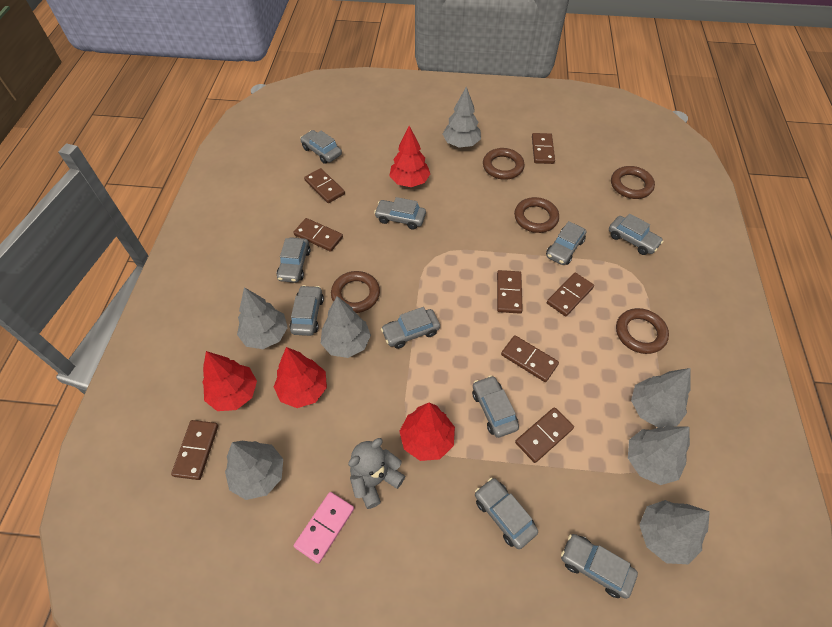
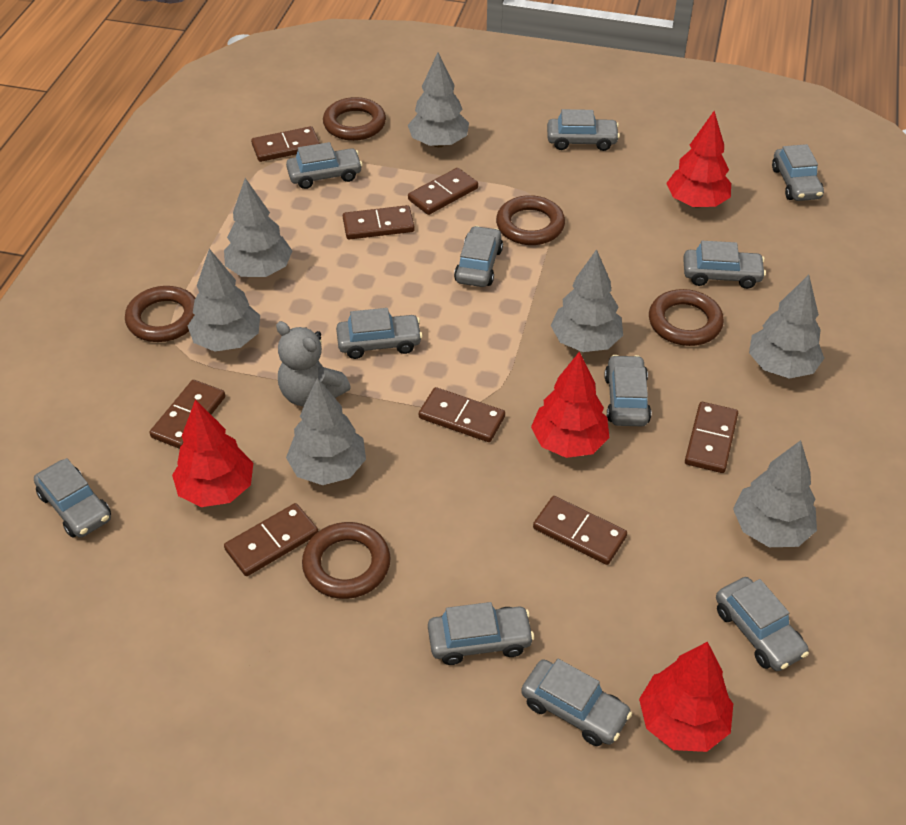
grey car: 10 -> 11
pink domino: 1 -> 0

